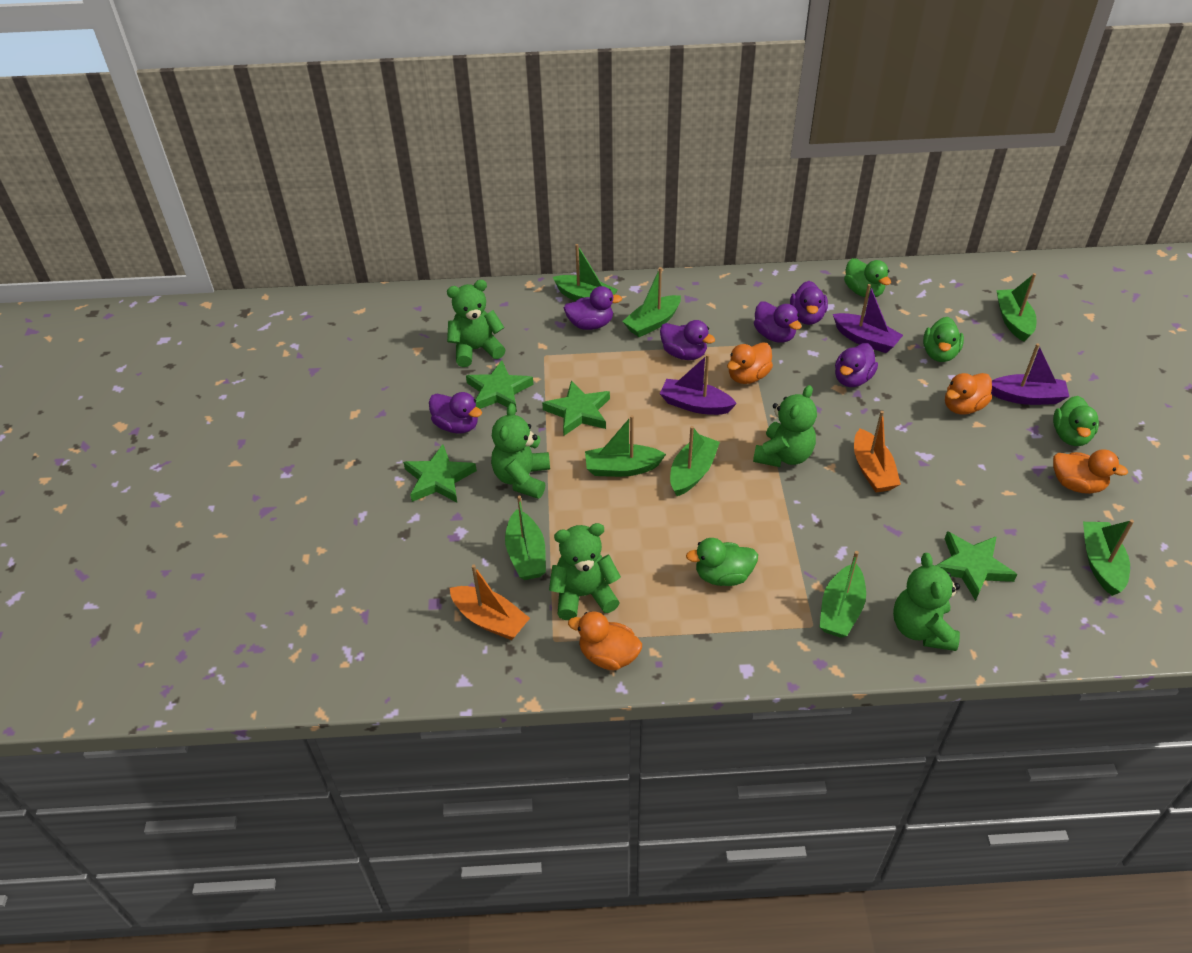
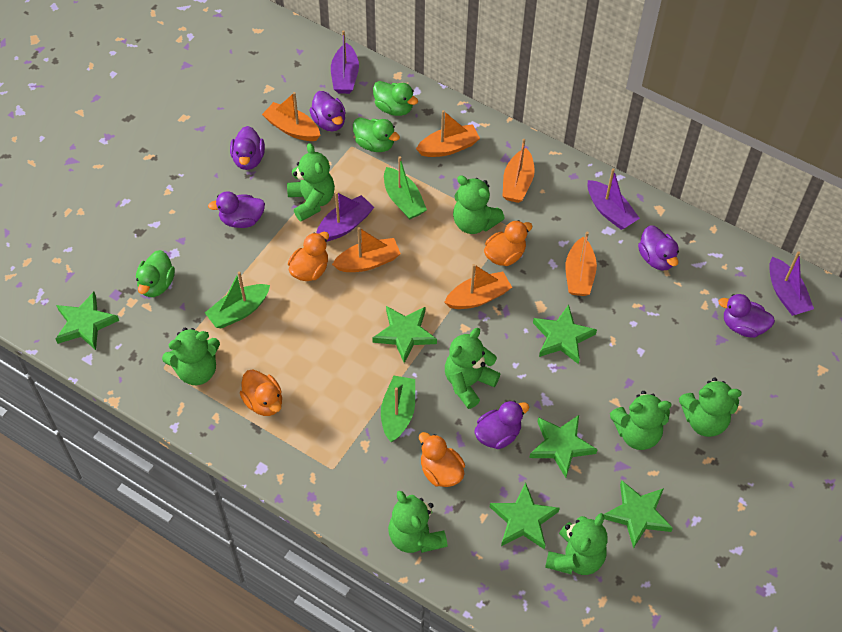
green boat: 8 -> 3
green duck: 4 -> 3
green star: 4 -> 6
green teddy bear: 5 -> 8
orange boat: 2 -> 6
purple boat: 3 -> 4

